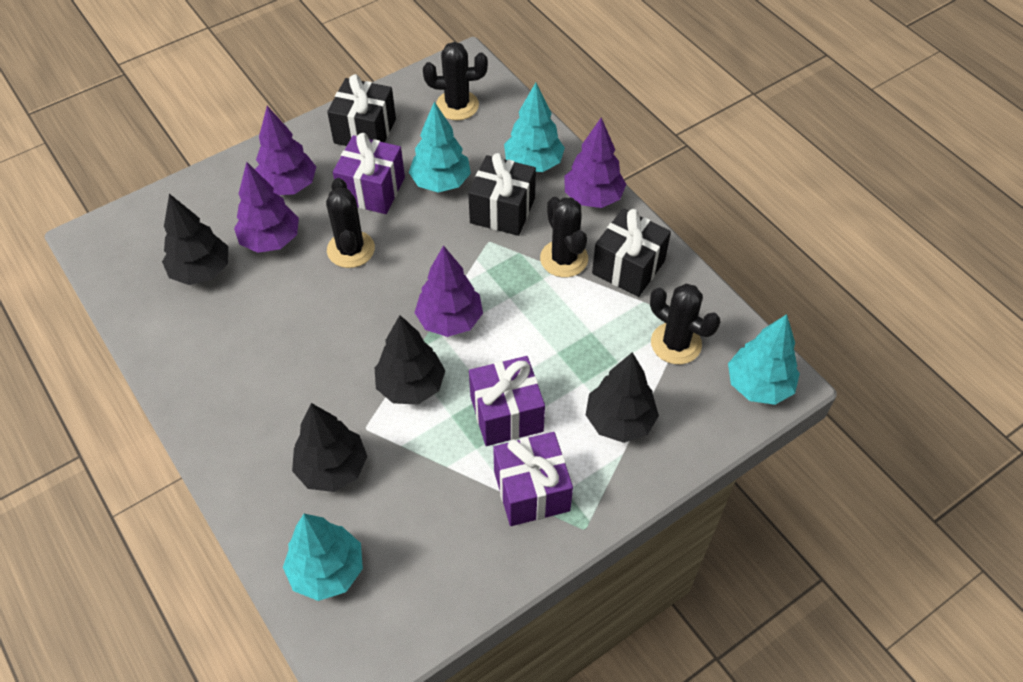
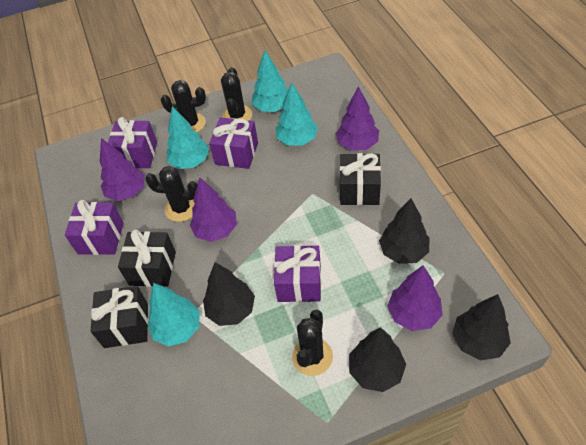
purple gift: 3 -> 4

